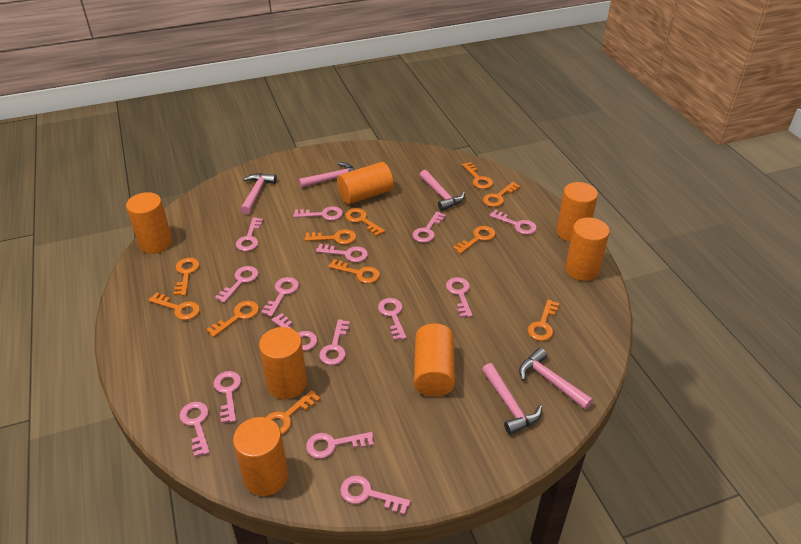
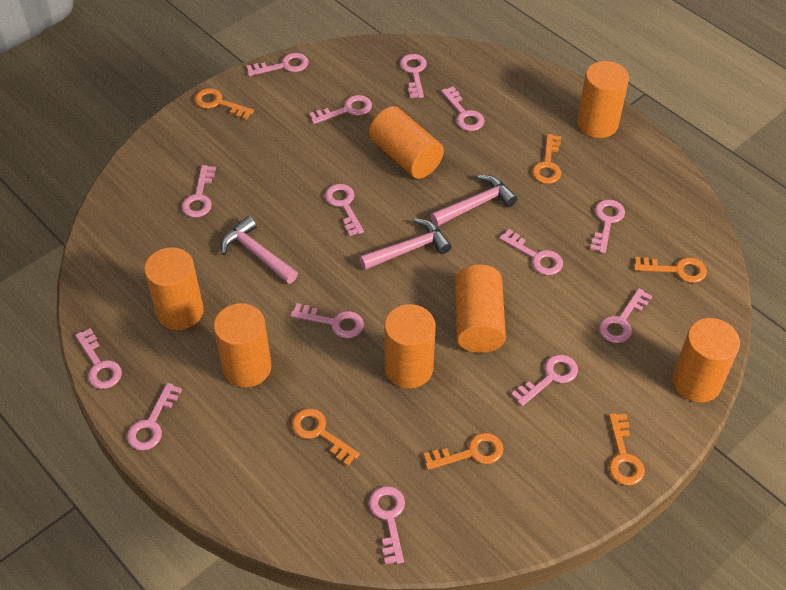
orange key: 11 -> 6
pink hammer: 5 -> 3
pink key: 15 -> 14

